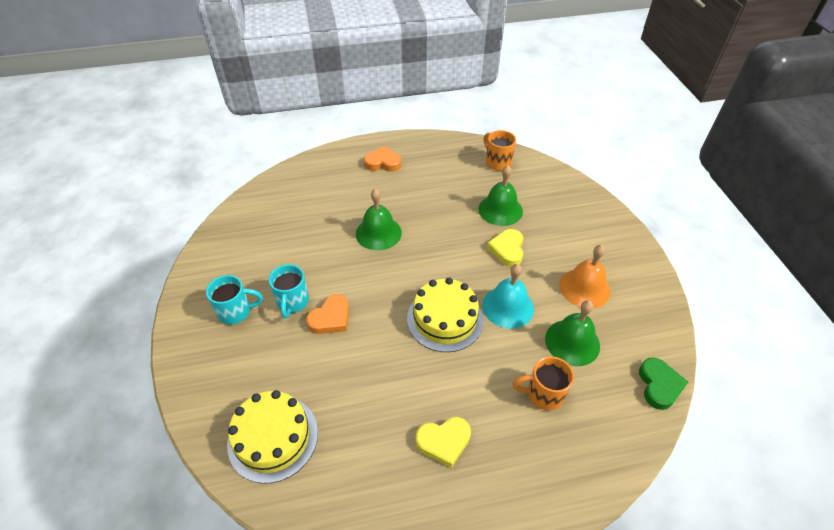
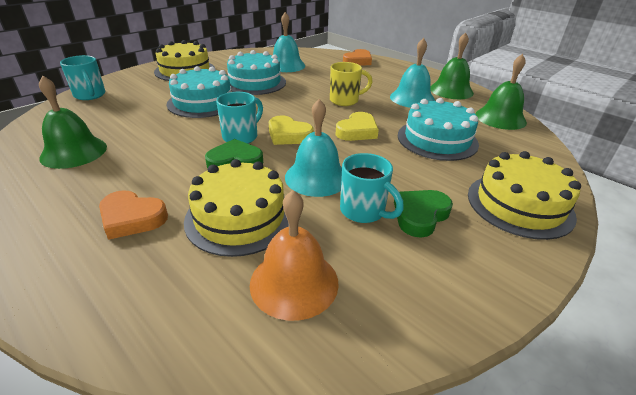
green heart: 1 -> 2
orange mug: 2 -> 0
turquoise bell: 1 -> 3
turquoise cake: 0 -> 3
turquoise mug: 2 -> 3
yellow cake: 2 -> 3
yellow mug: 0 -> 1

